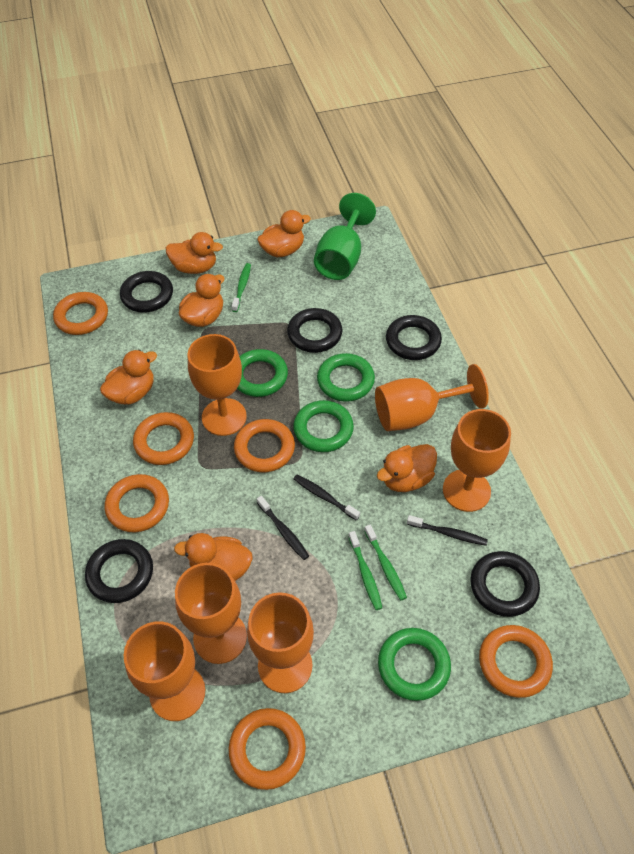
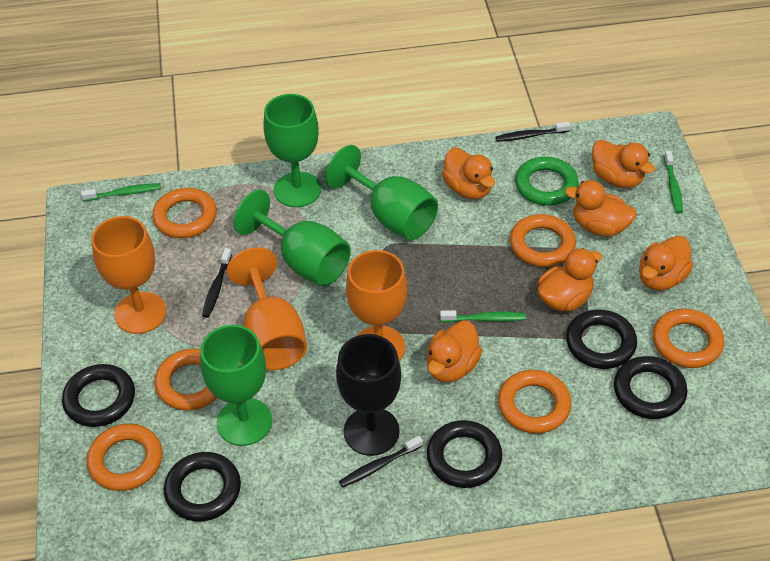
black goblet: 0 -> 1
green goblet: 1 -> 4
green ring: 4 -> 1
orange goblet: 6 -> 3

